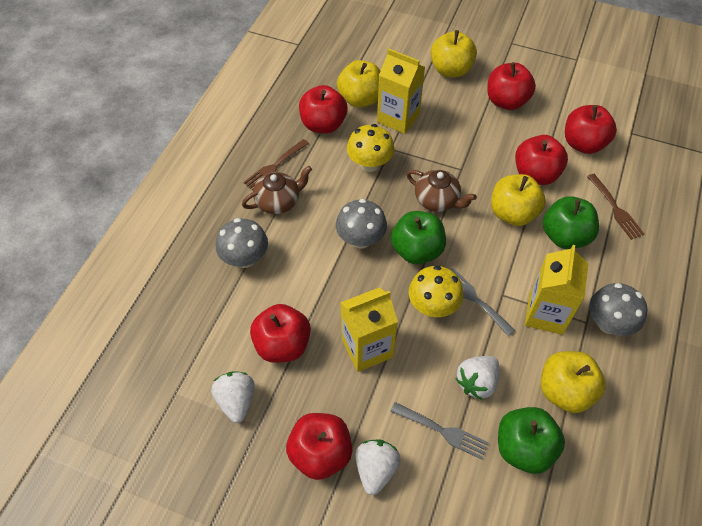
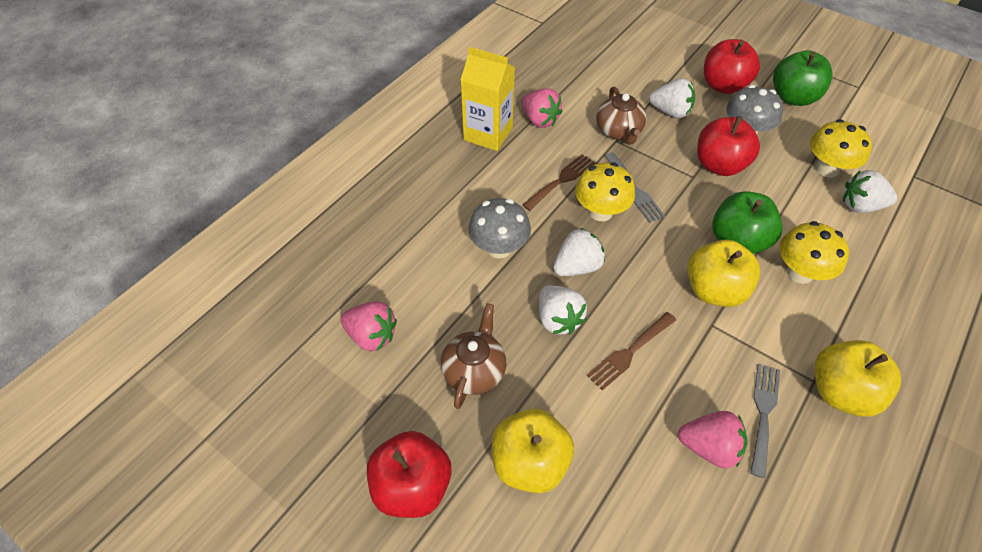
green apple: 3 -> 2
grey mushroom: 3 -> 2
pink strawberry: 0 -> 3
red apple: 6 -> 3
white strawberry: 3 -> 4
yellow apple: 4 -> 3
yellow carton: 3 -> 1
yellow mushroom: 2 -> 3

